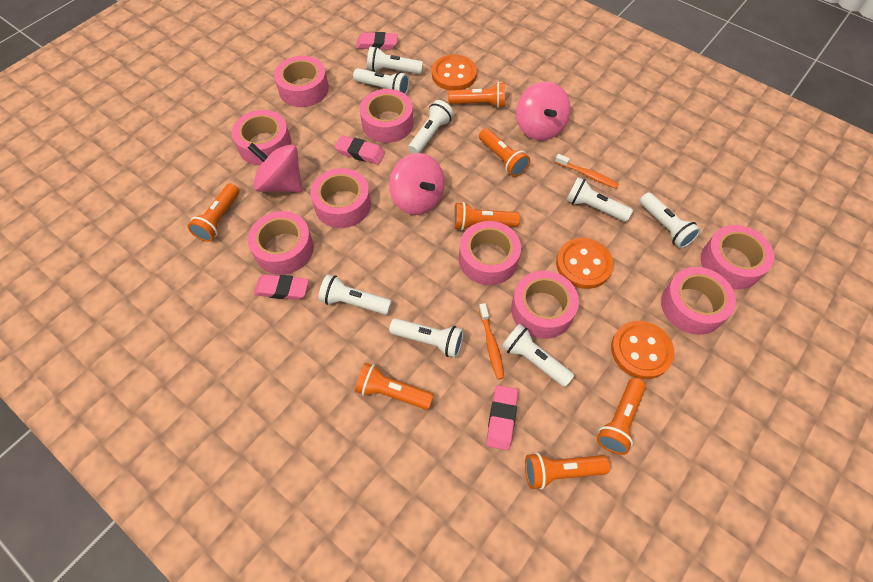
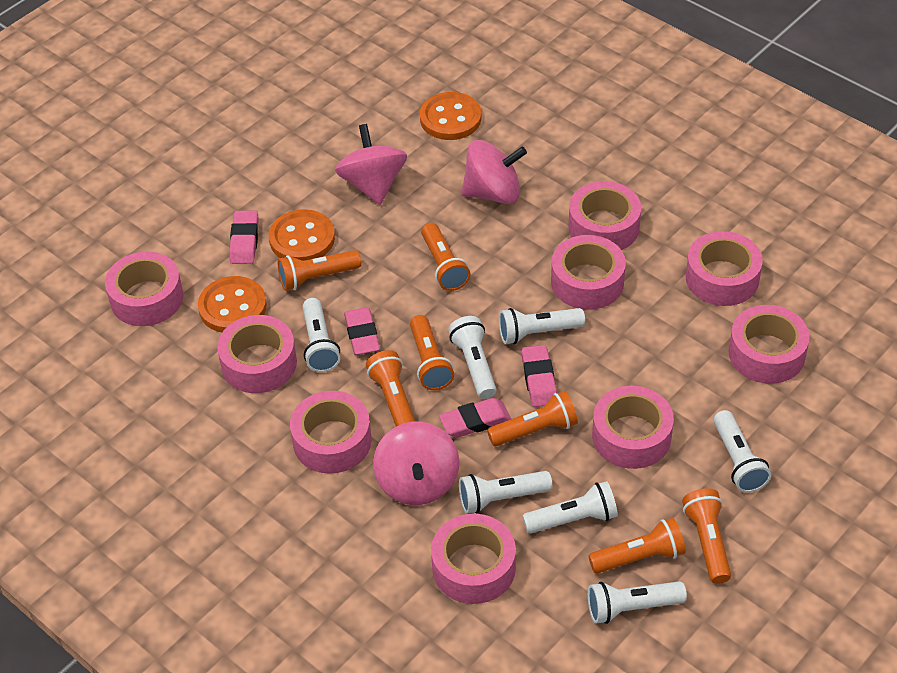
orange toothbrush: 2 -> 0
white flashlight: 8 -> 7

